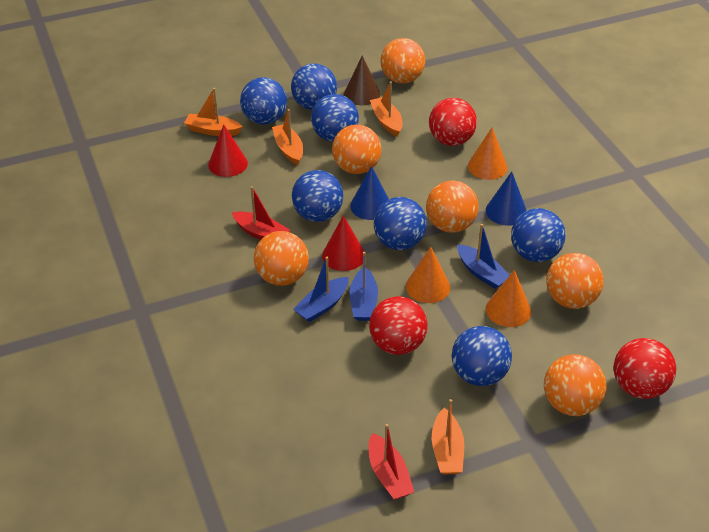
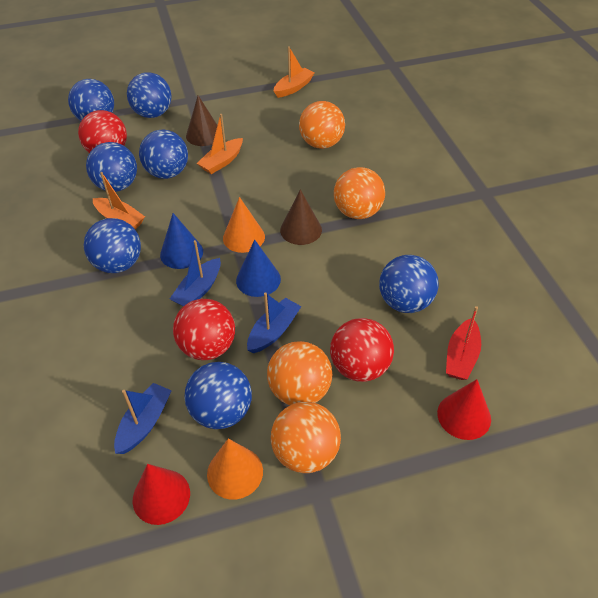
brown cone: 1 -> 2
orange ball: 6 -> 4
orange boat: 4 -> 3
orange cone: 3 -> 2
red boat: 2 -> 1

